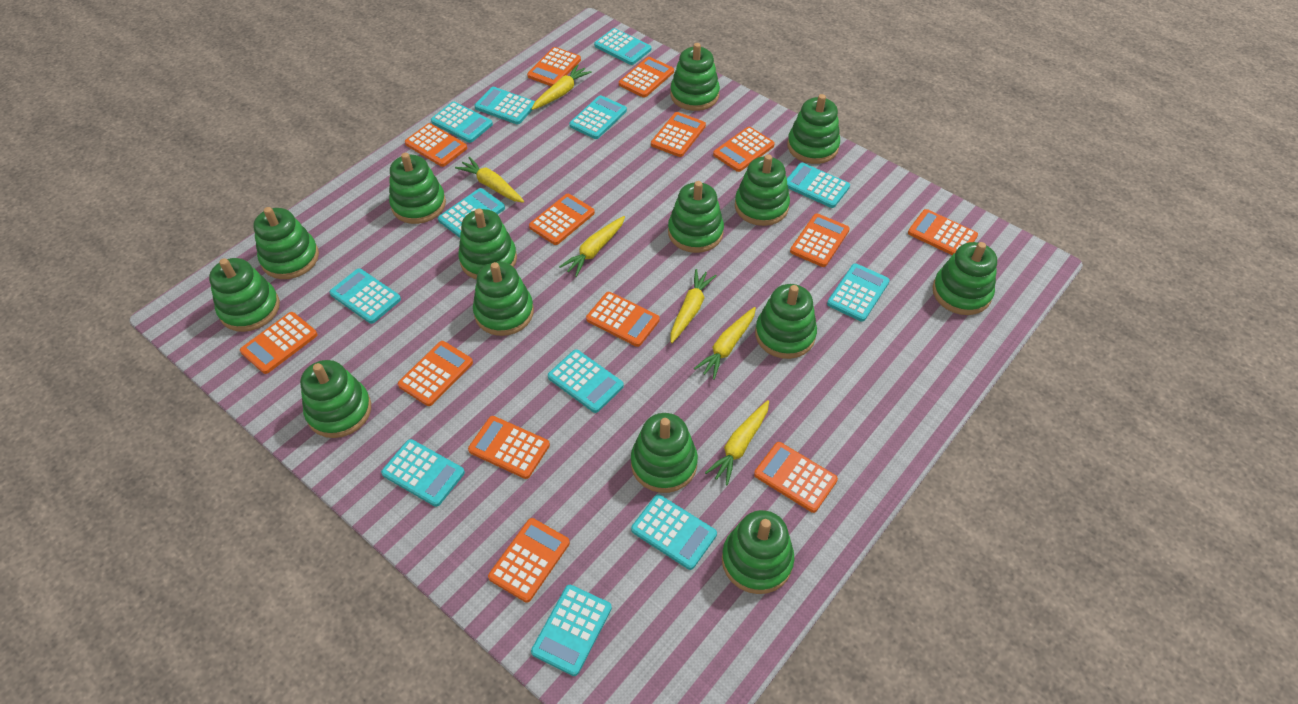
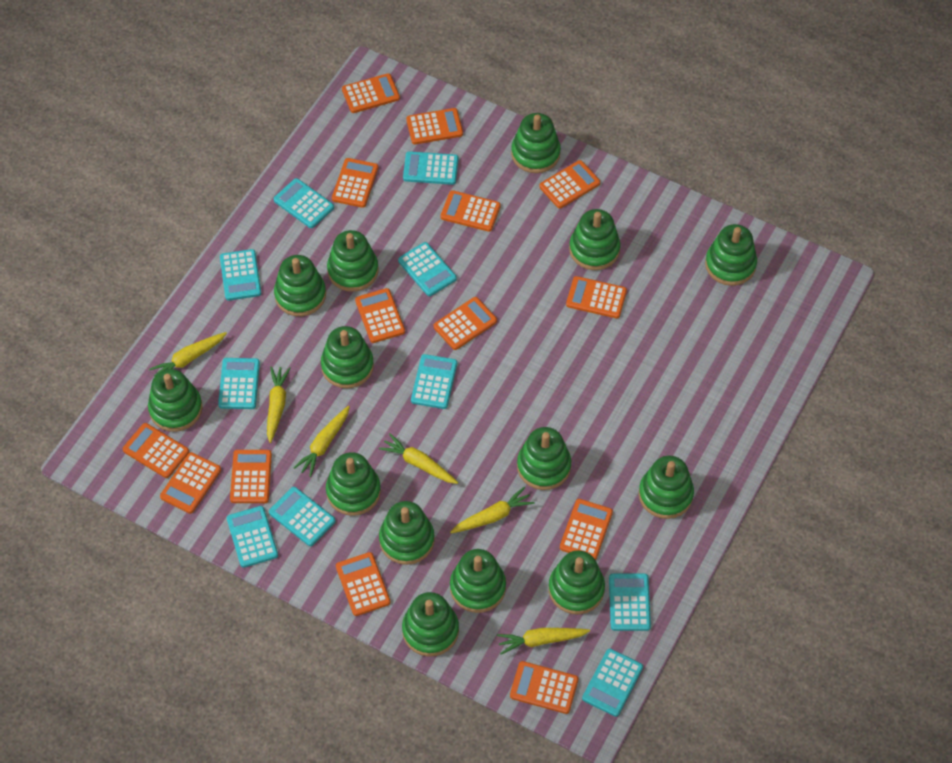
turquoise calculator: 12 -> 10

